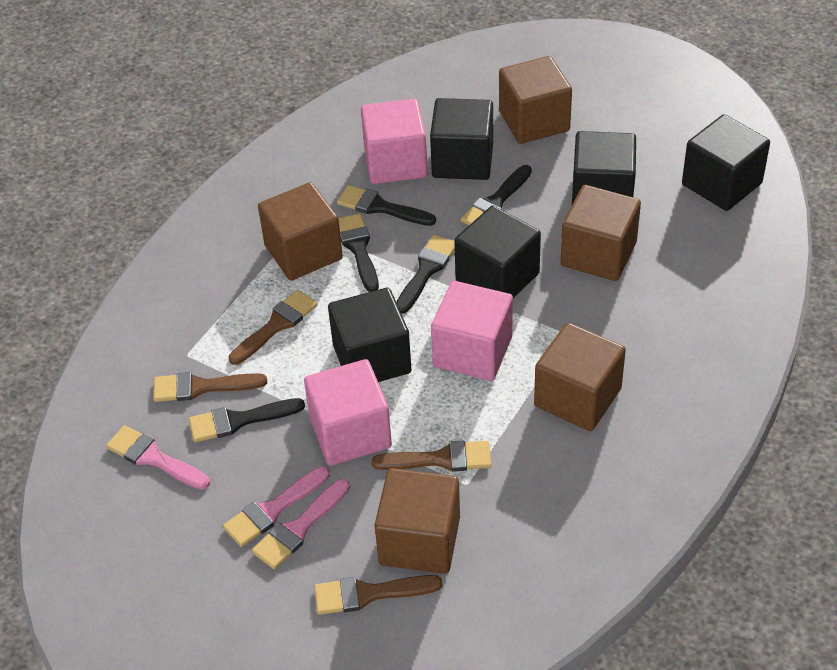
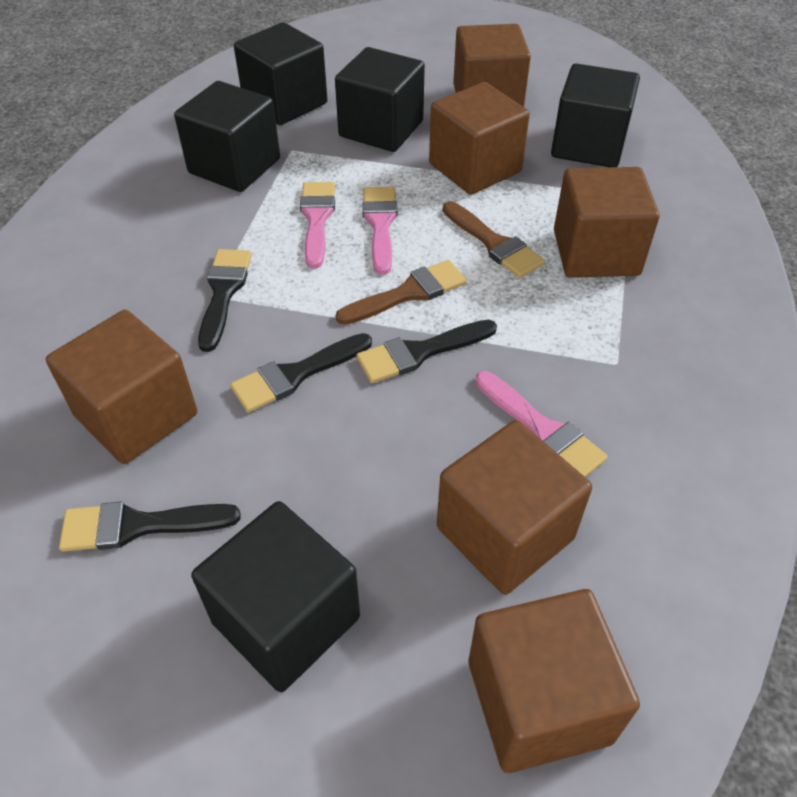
black brush: 5 -> 4
brown brush: 4 -> 2
brown cube: 5 -> 6
pink cube: 3 -> 0

